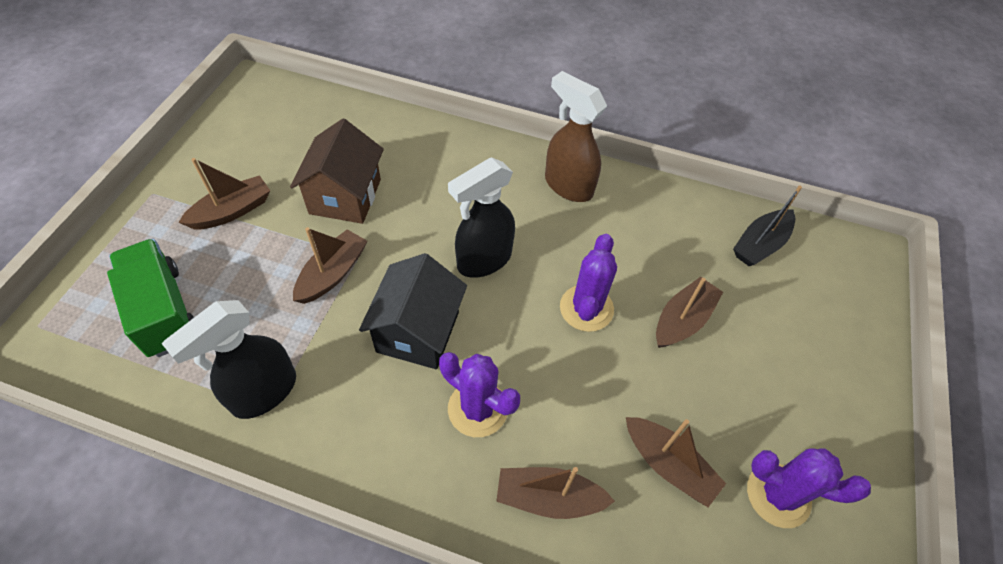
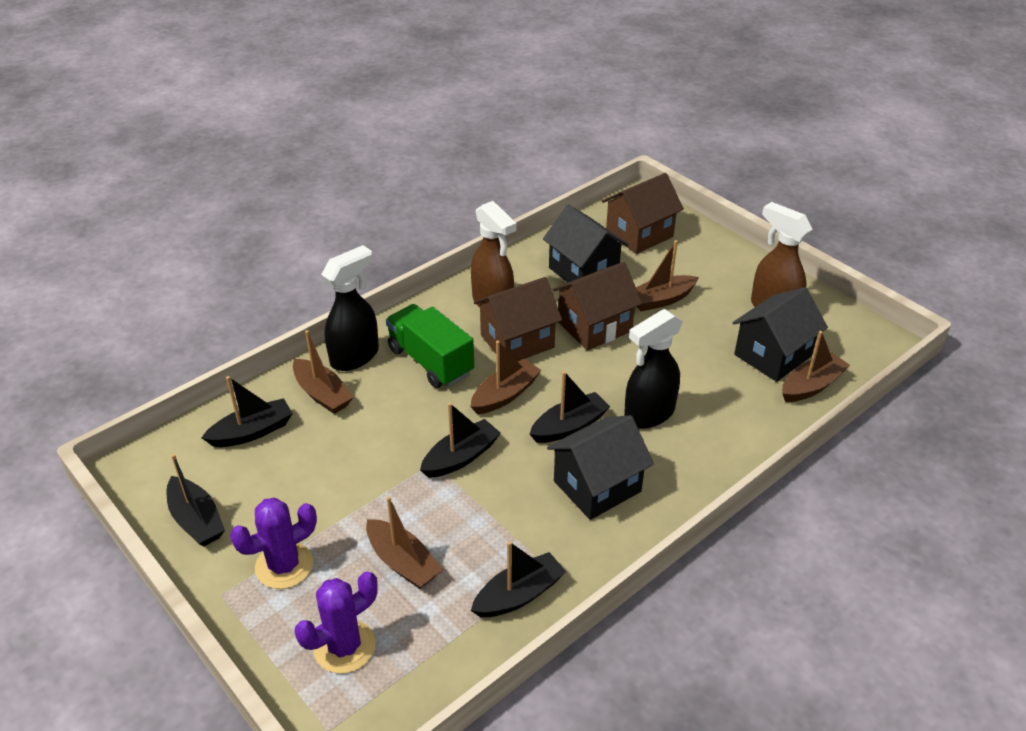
black boat: 1 -> 5
black house: 1 -> 3
brown house: 1 -> 3
brown spray bottle: 1 -> 2
purple cactus: 3 -> 2

